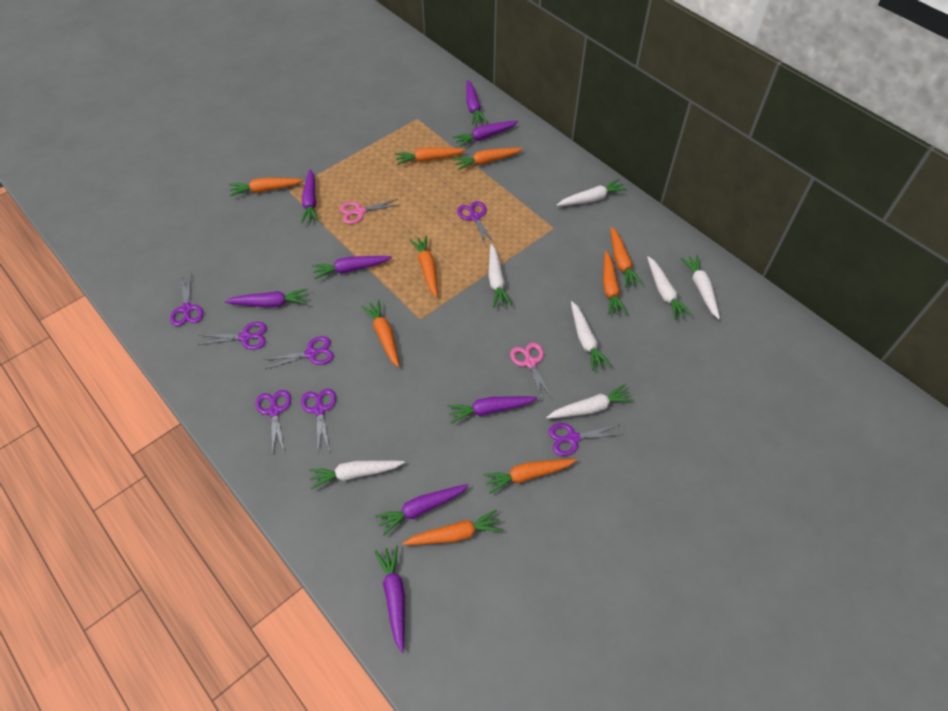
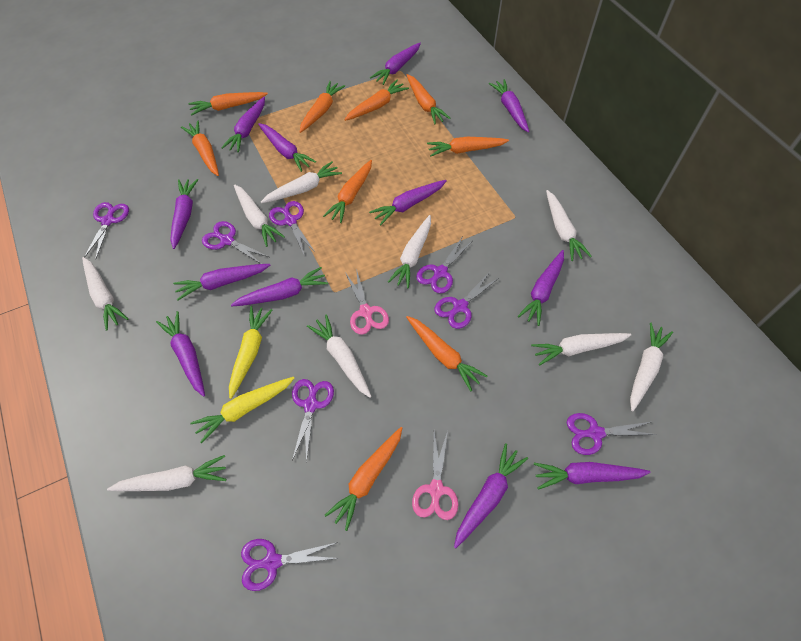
purple carrot: 8 -> 12
purple scissors: 7 -> 8
white carrot: 7 -> 9
yellow carrot: 0 -> 2

